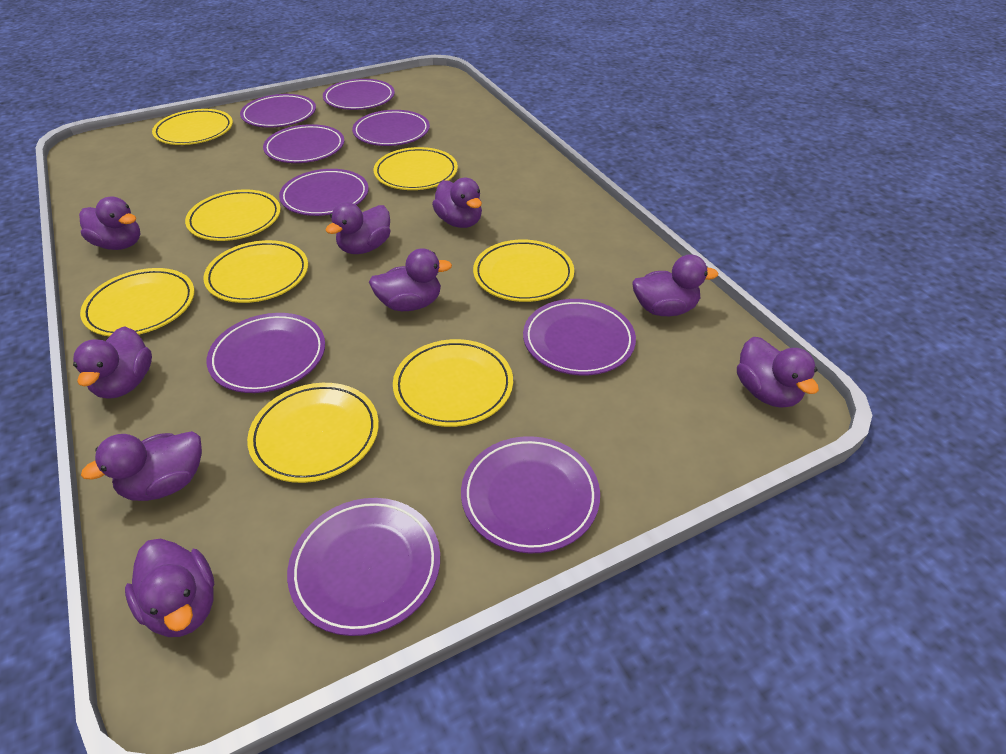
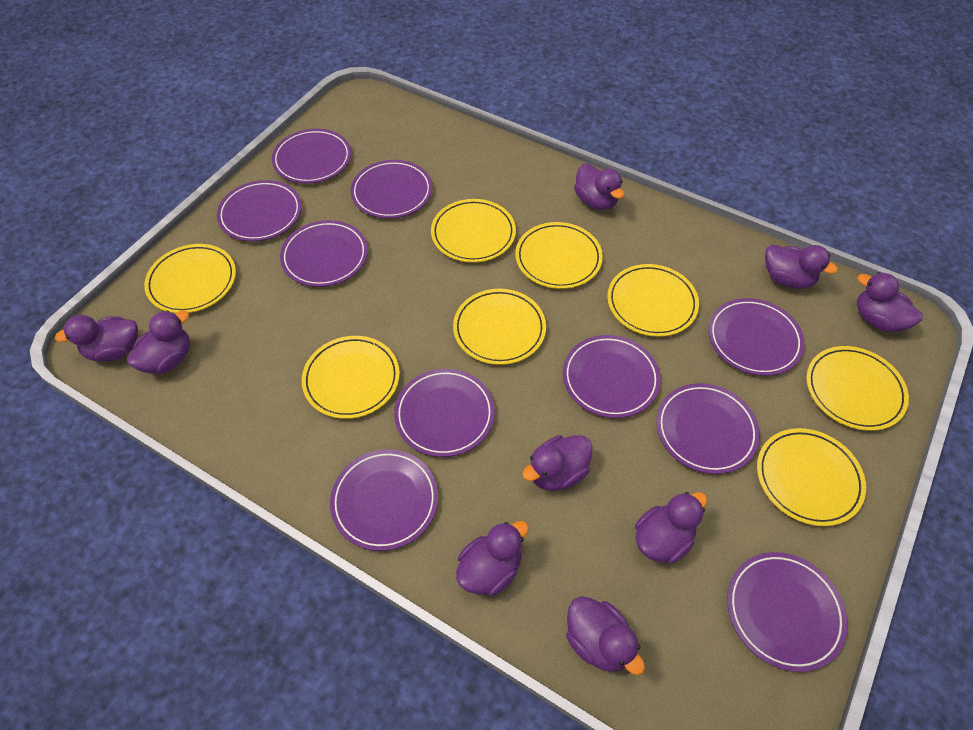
purple plate: 9 -> 10

